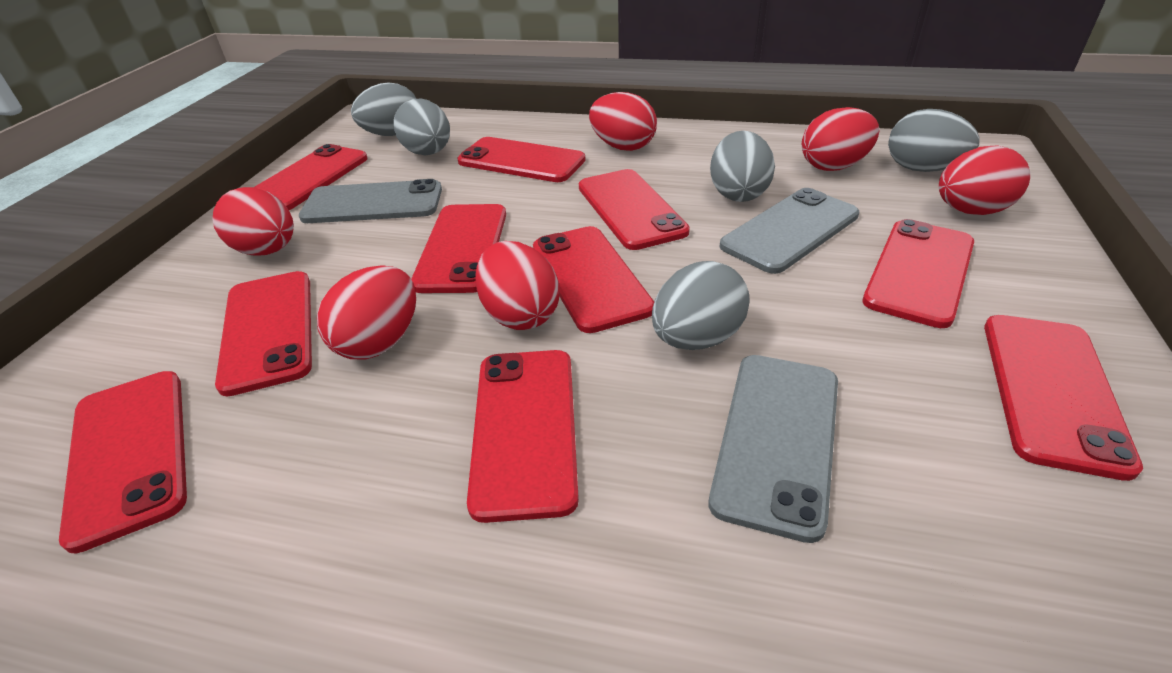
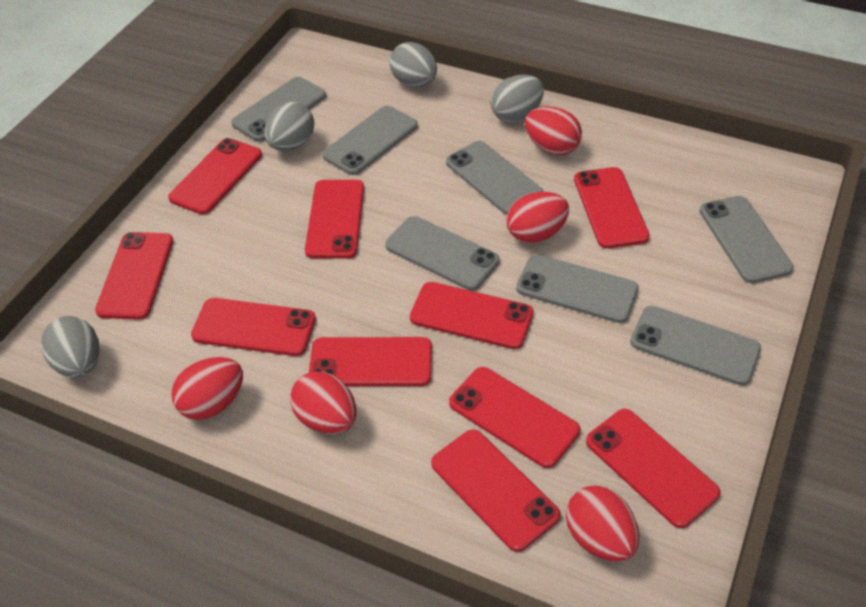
grey egg: 5 -> 4
grey phone: 3 -> 7
red egg: 6 -> 5

